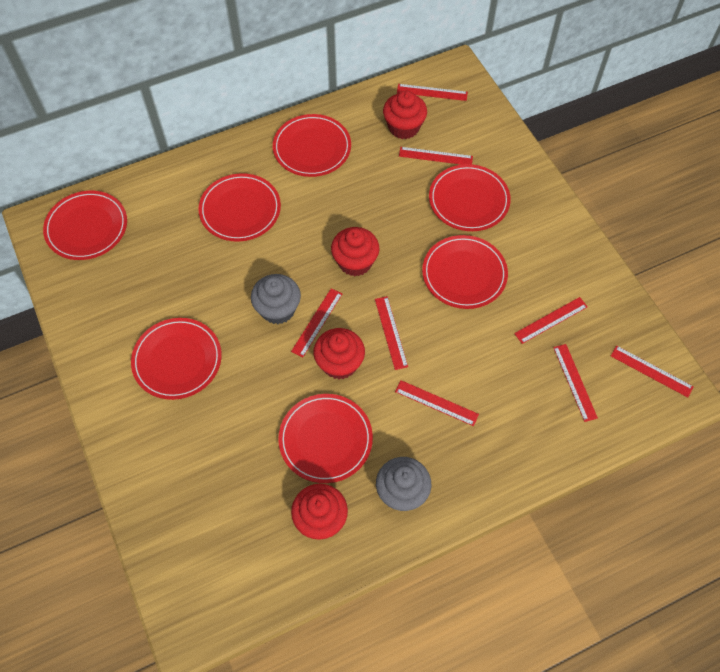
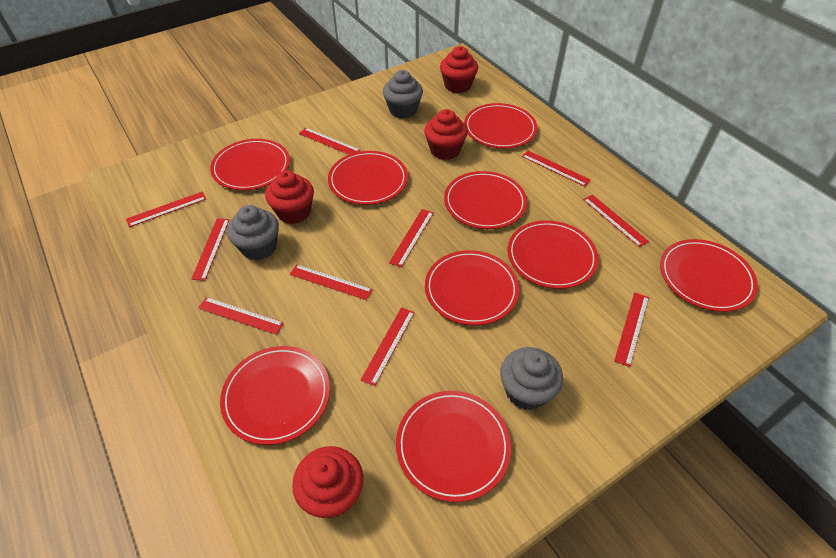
grey cupcake: 2 -> 3
red plate: 7 -> 9
red ruler: 8 -> 10

